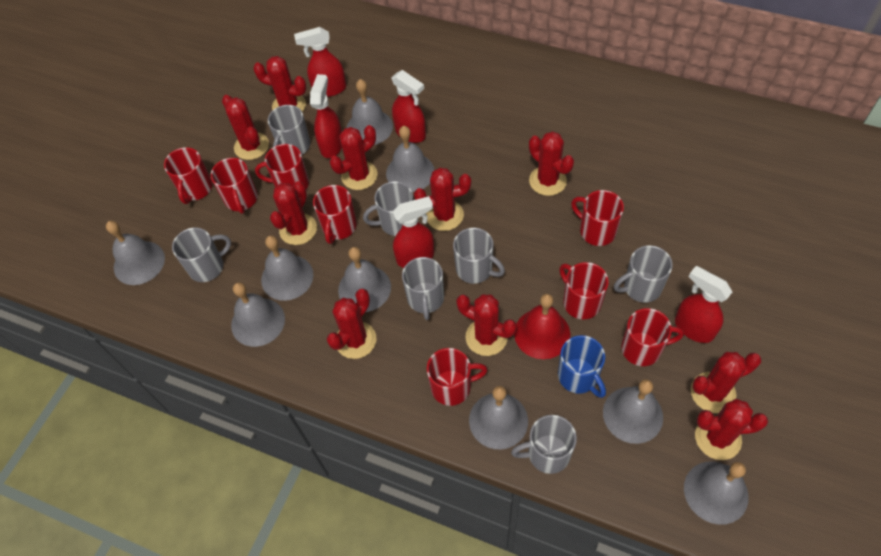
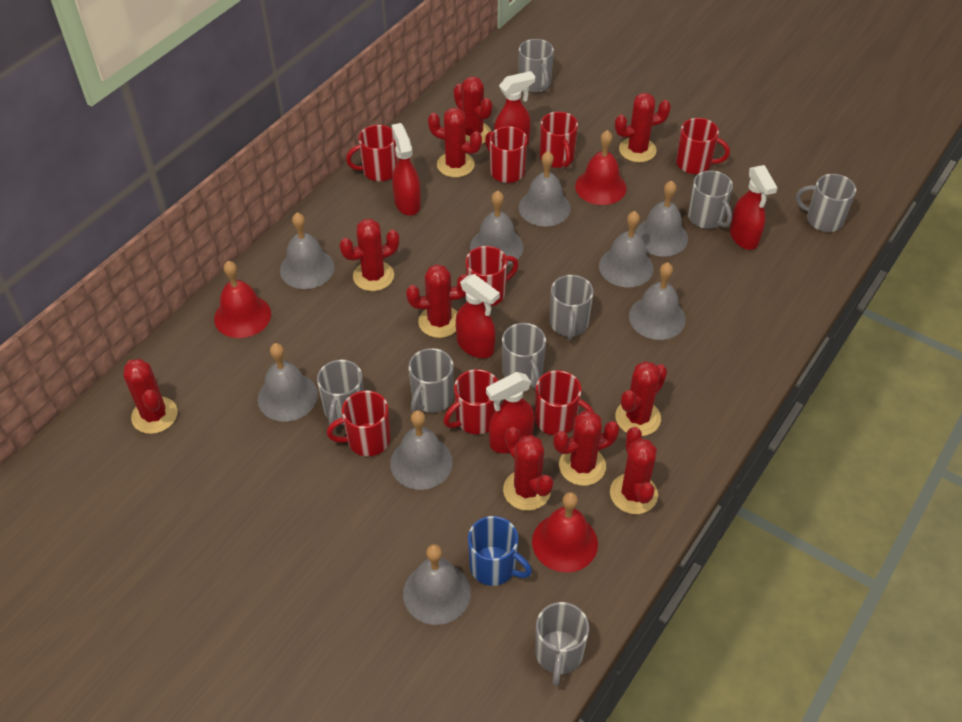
grey mug: 7 -> 8
red bell: 1 -> 3

